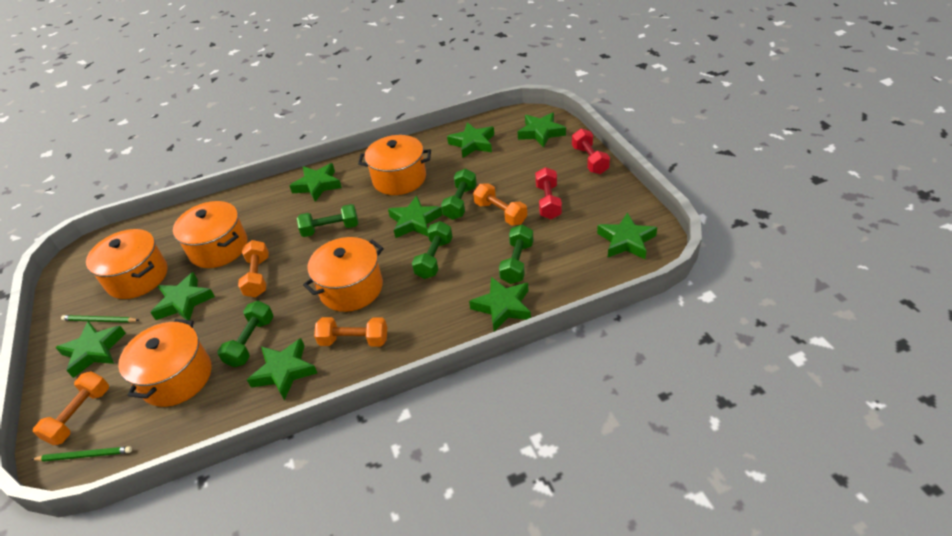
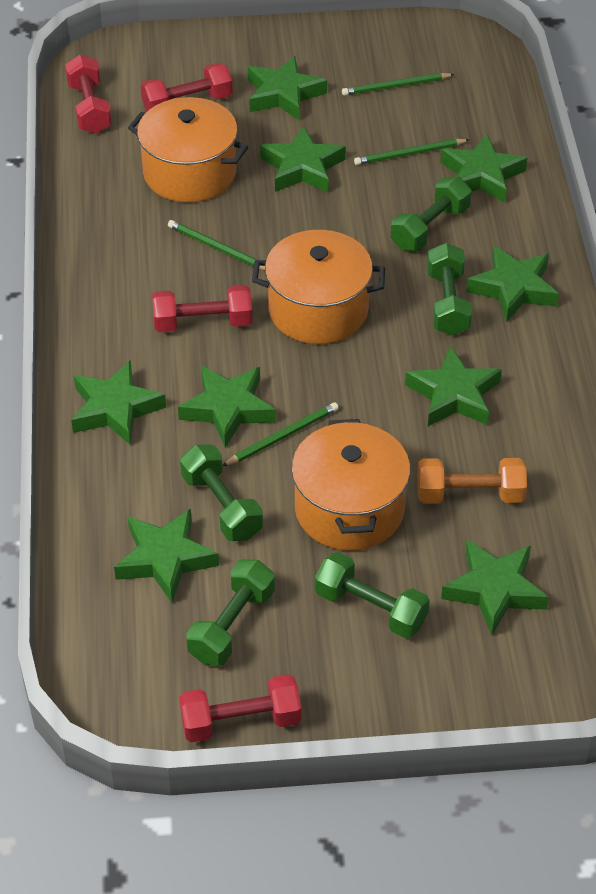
green pencil: 2 -> 4
orange dumbbell: 4 -> 1
orange pot: 5 -> 3
red dumbbell: 2 -> 4

